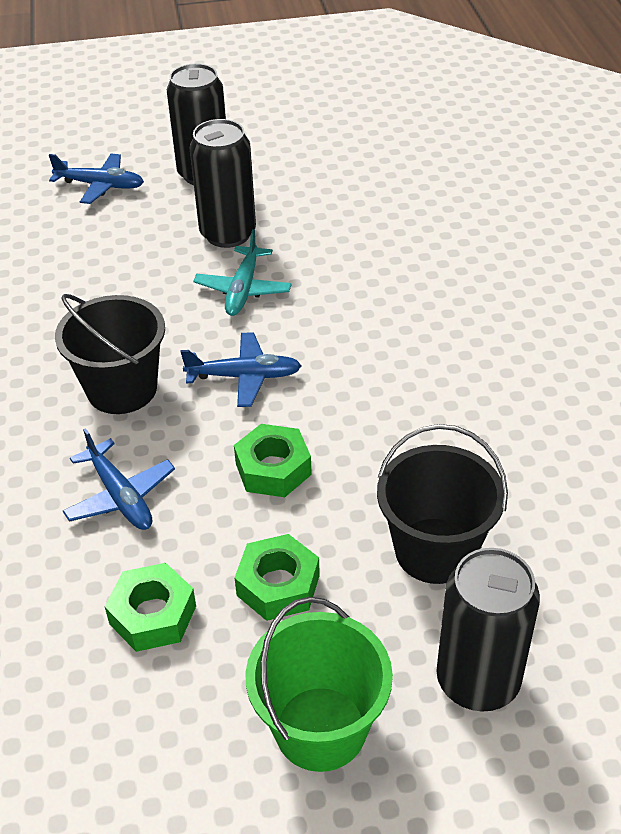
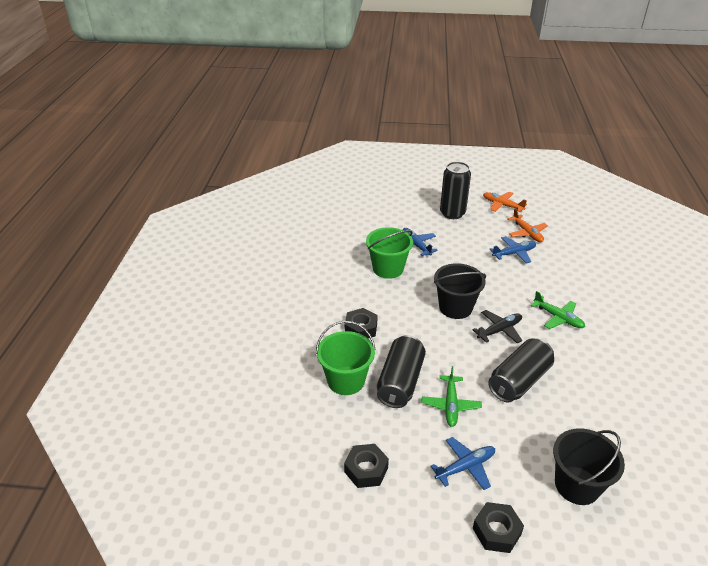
black nut: 0 -> 3
black plane: 0 -> 1
green bucket: 1 -> 2
green nut: 3 -> 0
green plane: 0 -> 2
orange plane: 0 -> 2
turquoise plane: 1 -> 0

